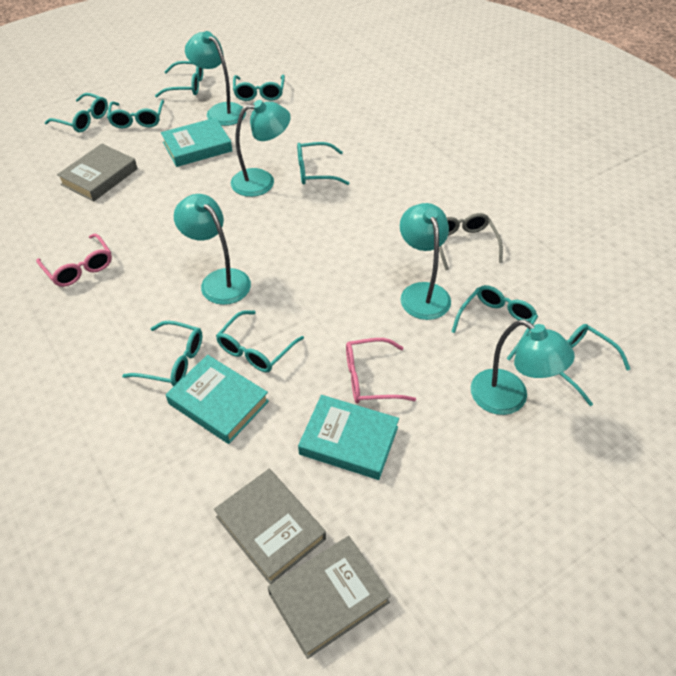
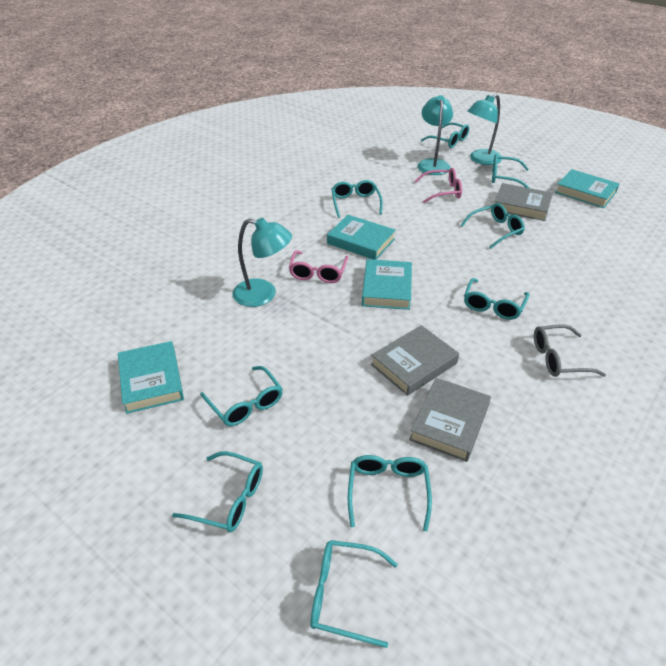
turquoise book: 3 -> 4
turquoise lamp: 5 -> 3

